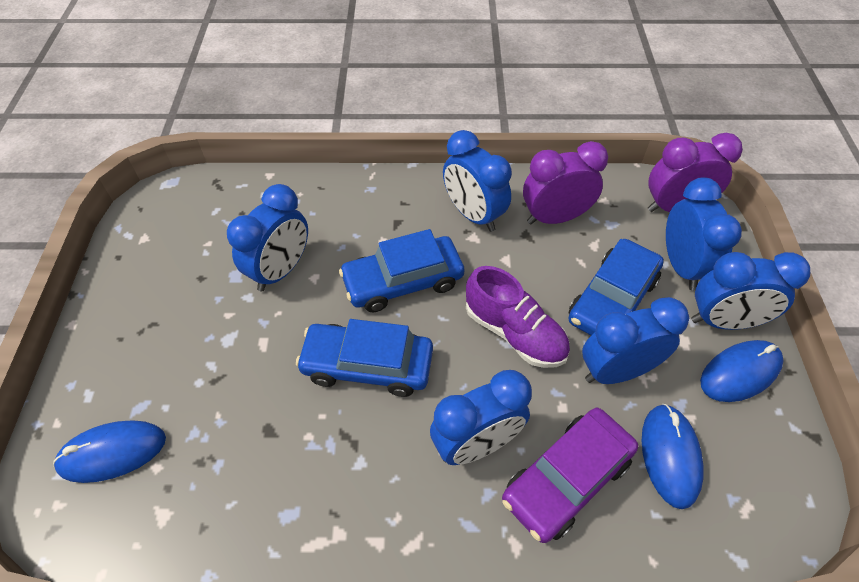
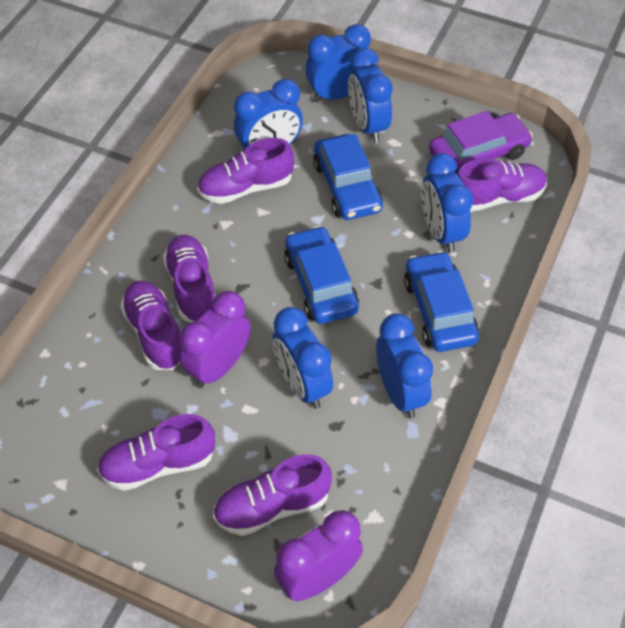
blue mouse: 3 -> 0
purple shoe: 1 -> 6

